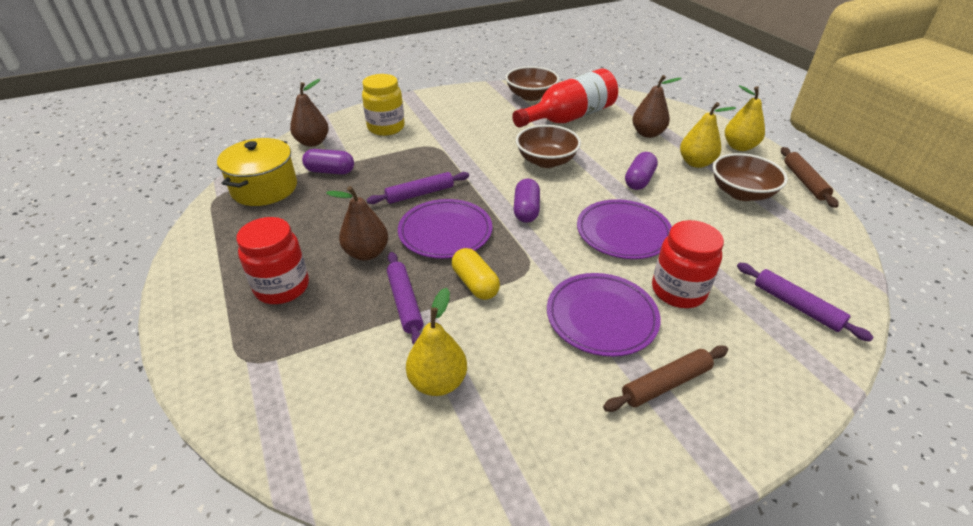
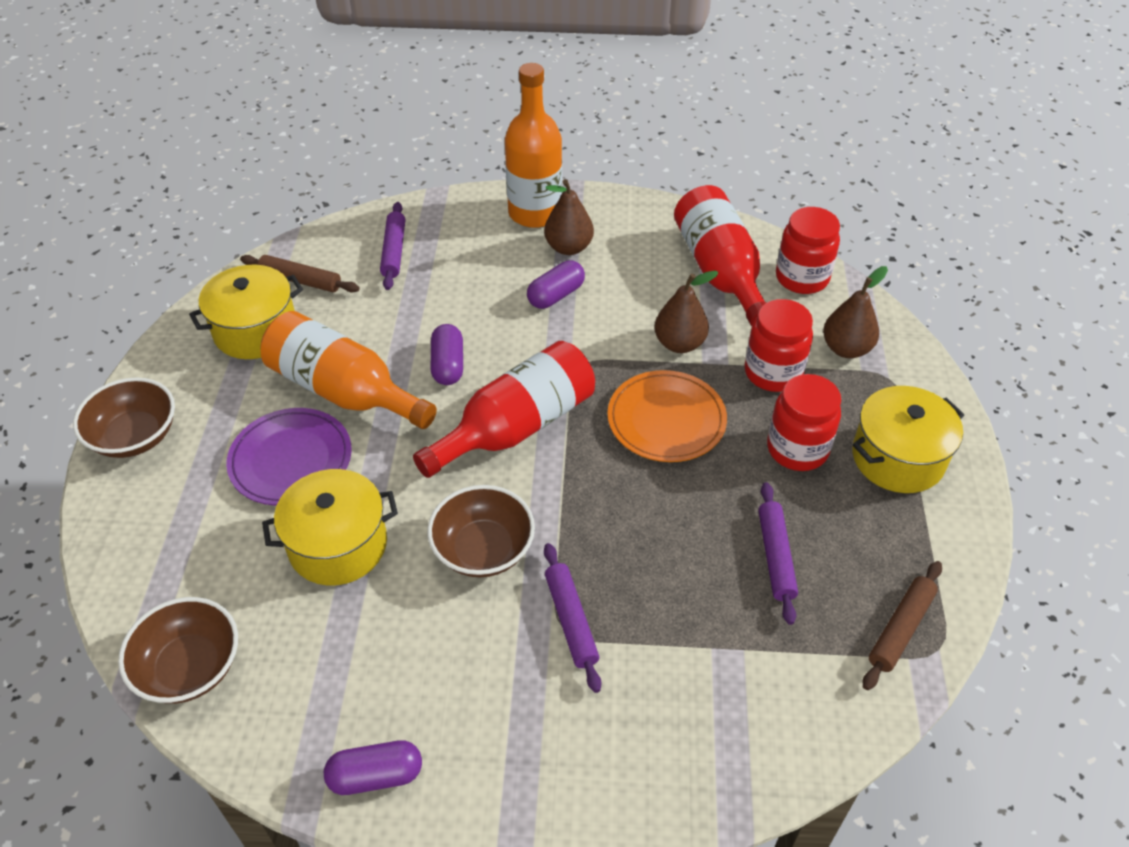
orange bottle: 0 -> 2
orange plate: 0 -> 1
purple plate: 3 -> 1
red bottle: 1 -> 2
red jar: 2 -> 3
yellow capsule: 1 -> 0
yellow jar: 1 -> 0
yellow pear: 3 -> 0
yellow pot: 1 -> 3

